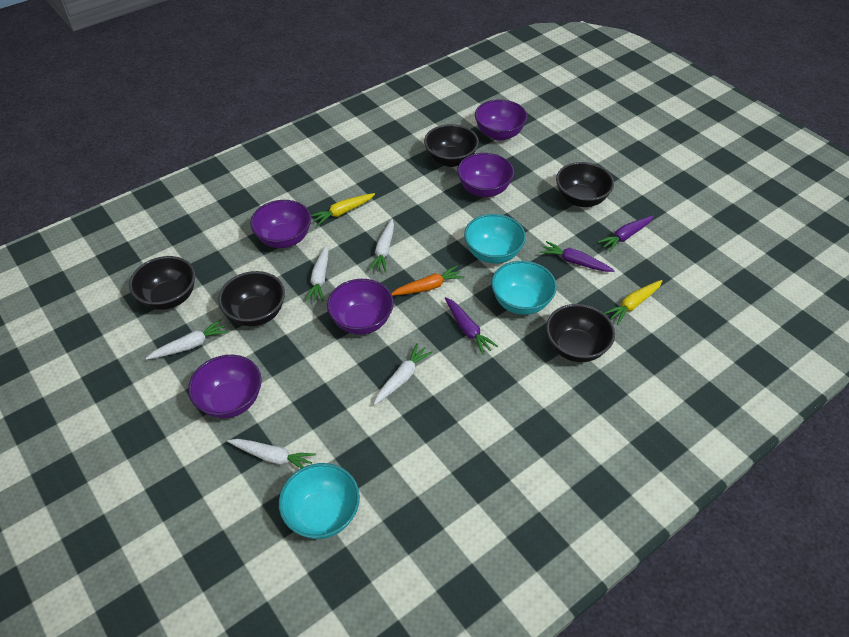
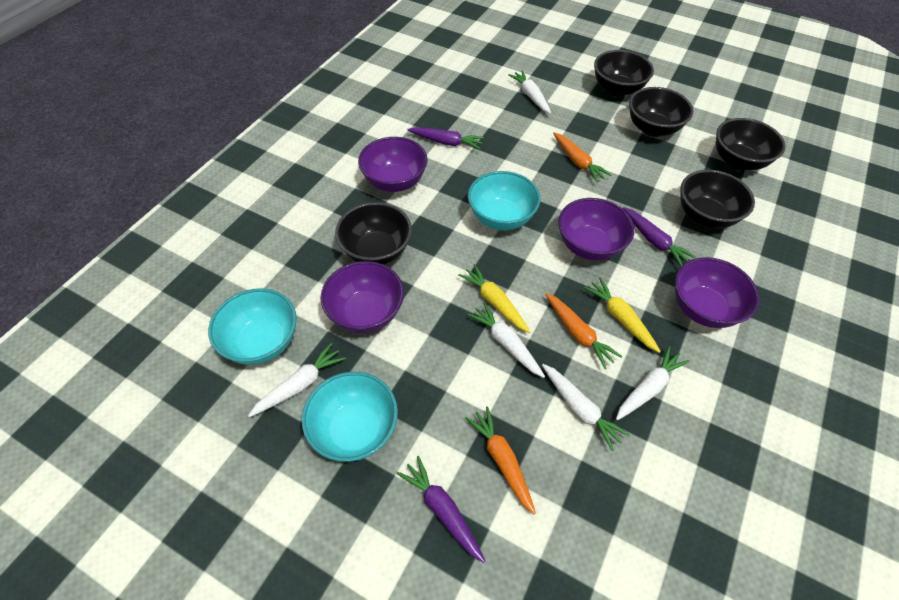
orange carrot: 1 -> 3
purple bowl: 5 -> 4

